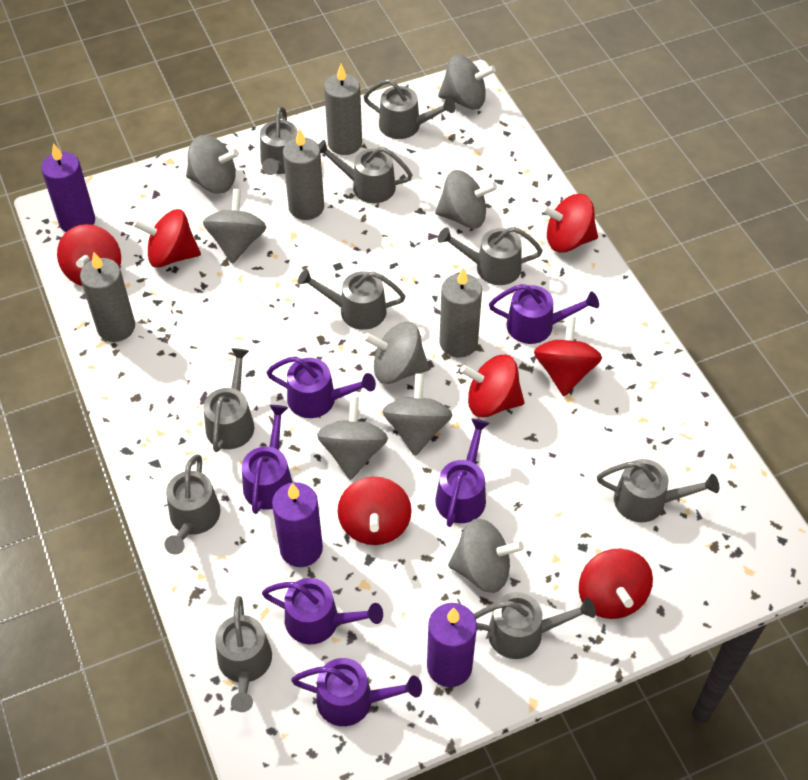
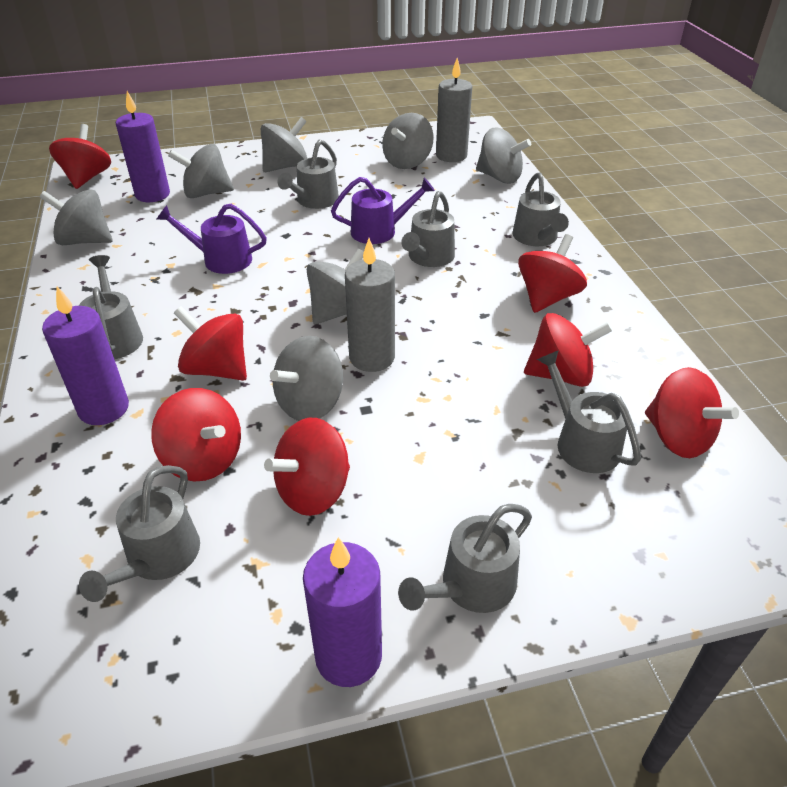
grey candle: 4 -> 2
grey spinning top: 8 -> 7
grey watering can: 10 -> 7
purple watering can: 6 -> 2

